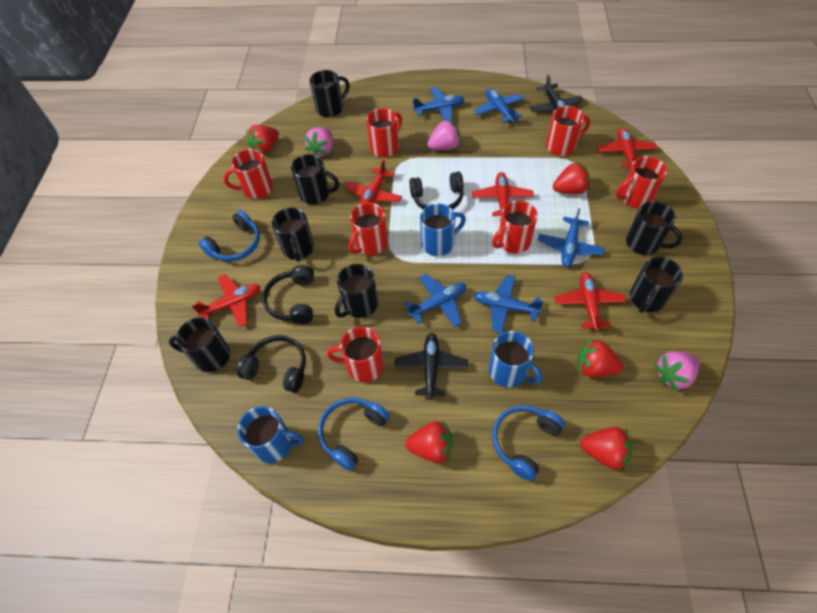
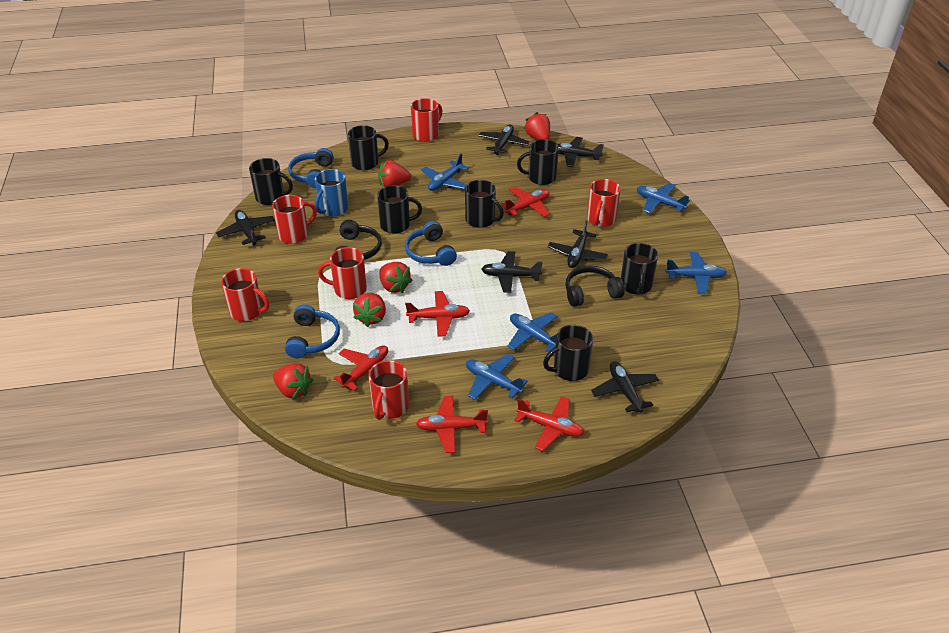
black headphones: 3 -> 2
black plane: 2 -> 6
blue mug: 3 -> 1
pink strawberry: 3 -> 0
red mug: 7 -> 6

